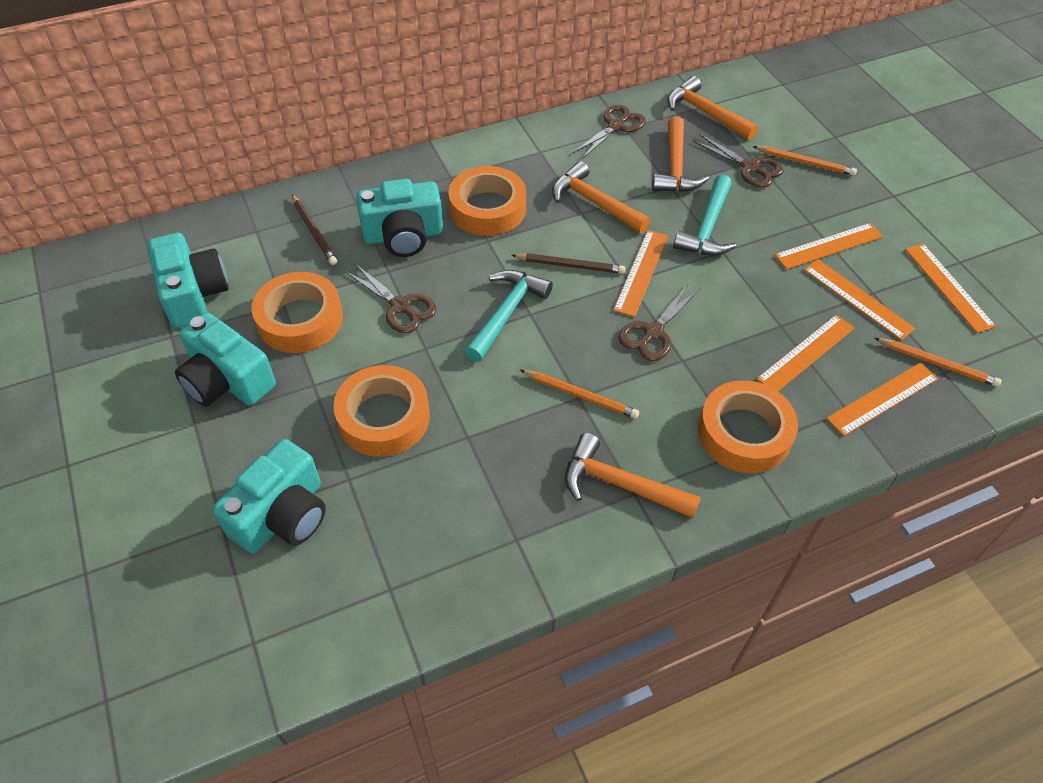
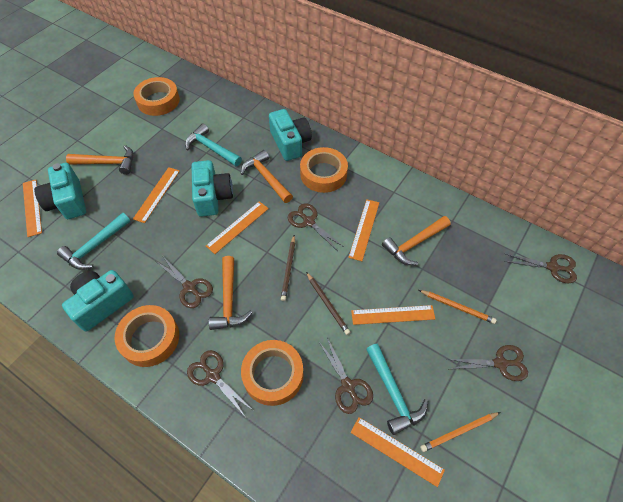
brown scissors: 4 -> 6
orange pencil: 3 -> 2
turquoise hammer: 2 -> 3

